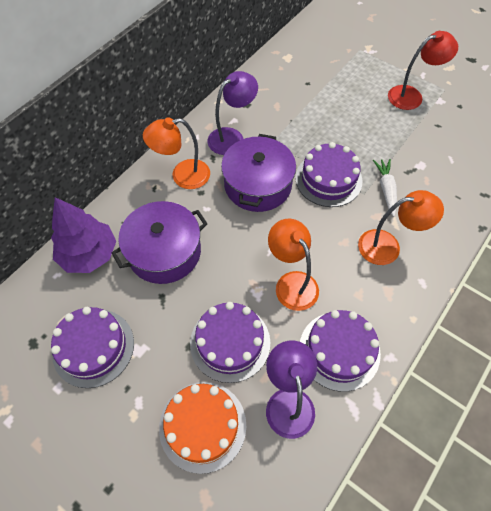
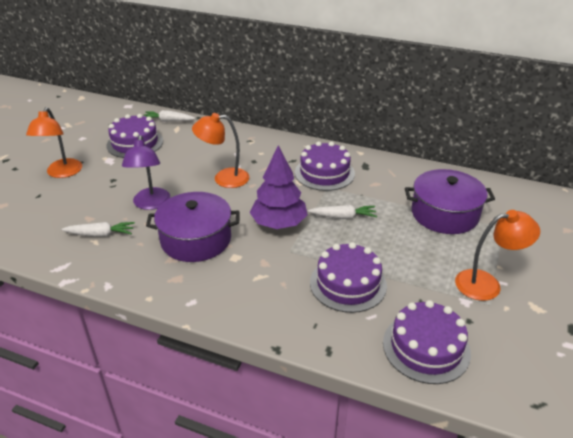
orange cake: 1 -> 0
purple lamp: 2 -> 1
red lamp: 1 -> 0
white carrot: 1 -> 3

